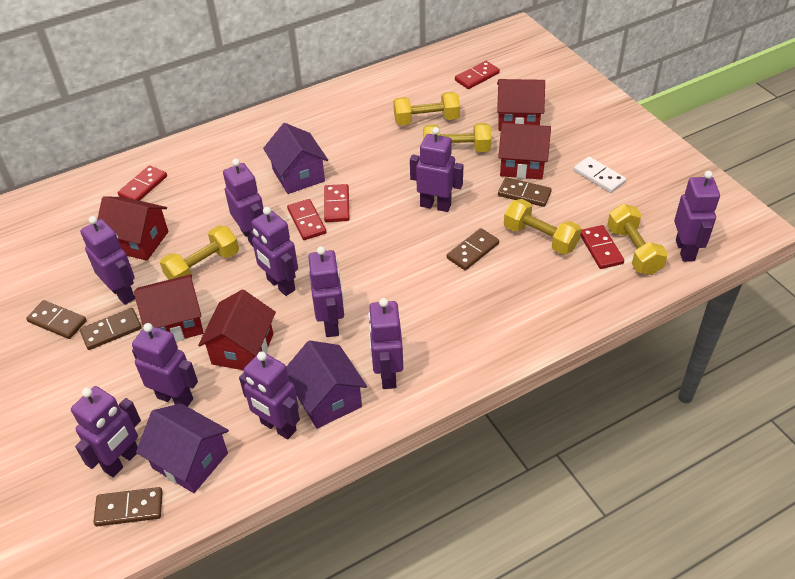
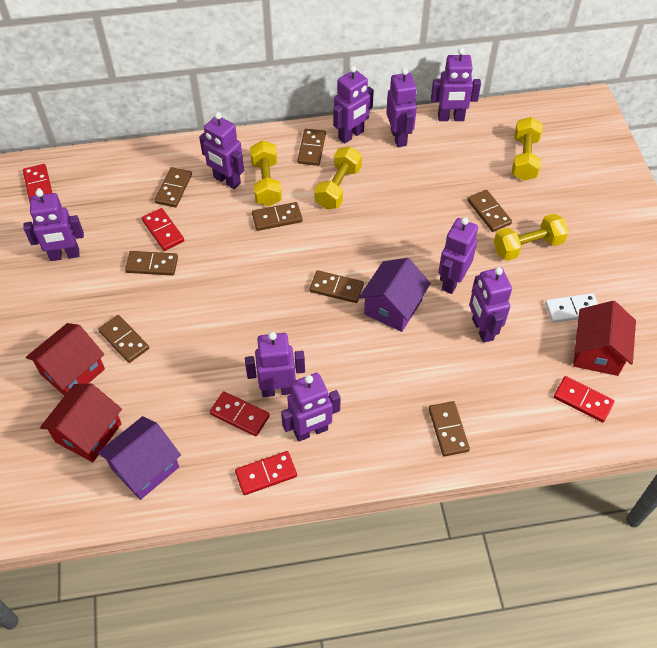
brown domino: 5 -> 8
purple house: 3 -> 2
purple robot: 10 -> 9
red house: 5 -> 3
yellow dumbbell: 5 -> 4

